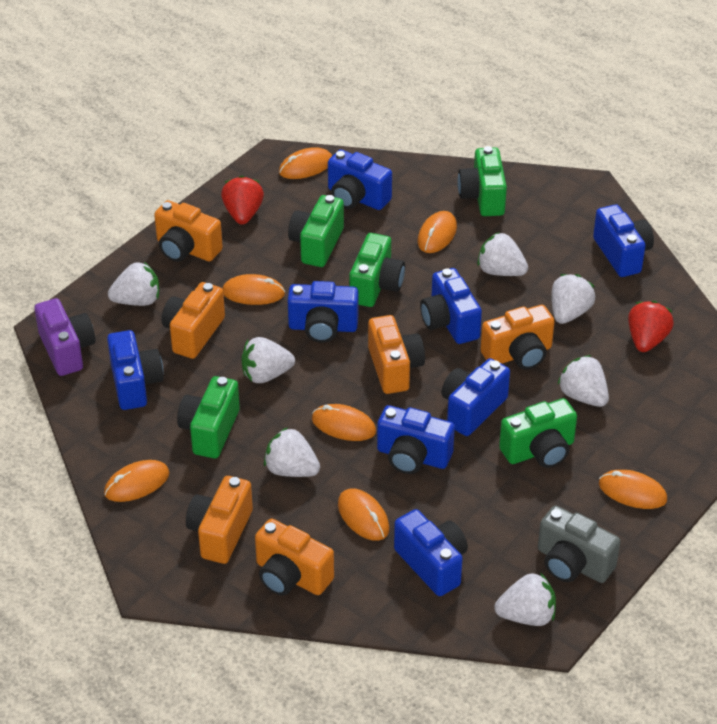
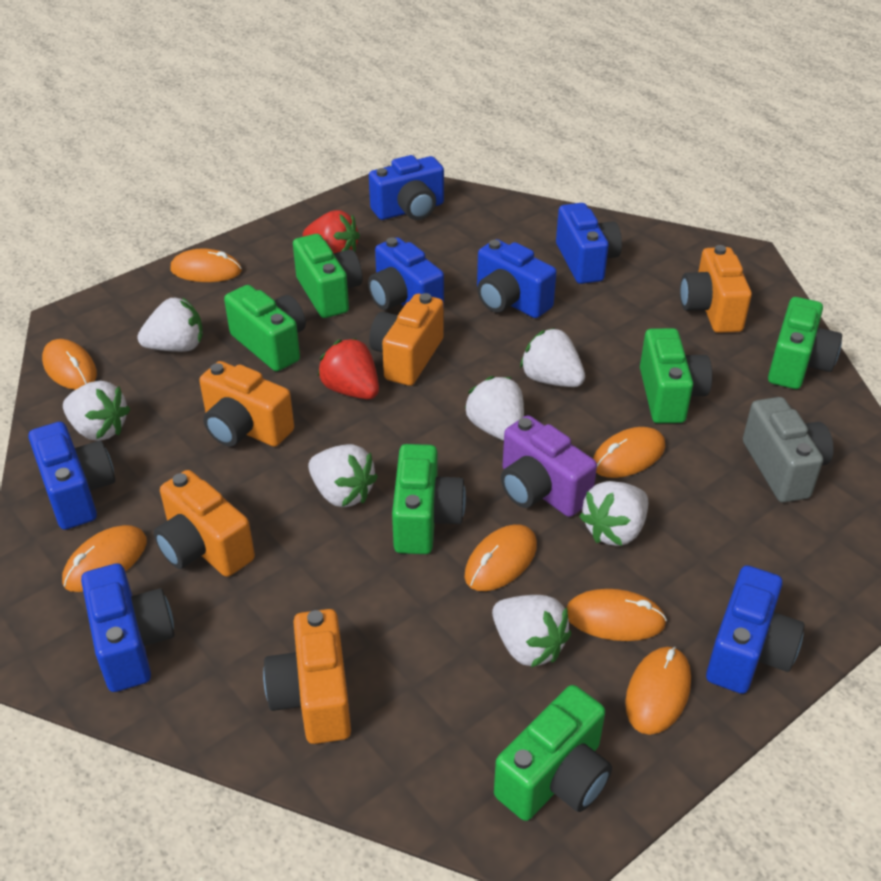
blue camera: 8 -> 7
green camera: 5 -> 6
orange camera: 6 -> 5

